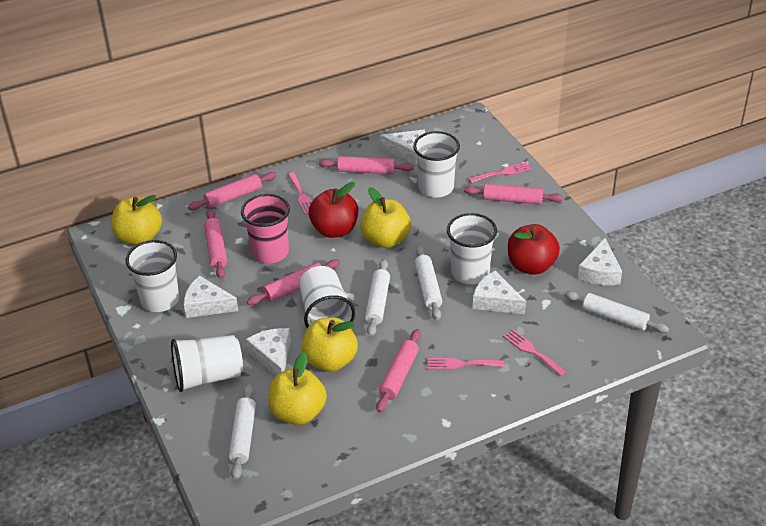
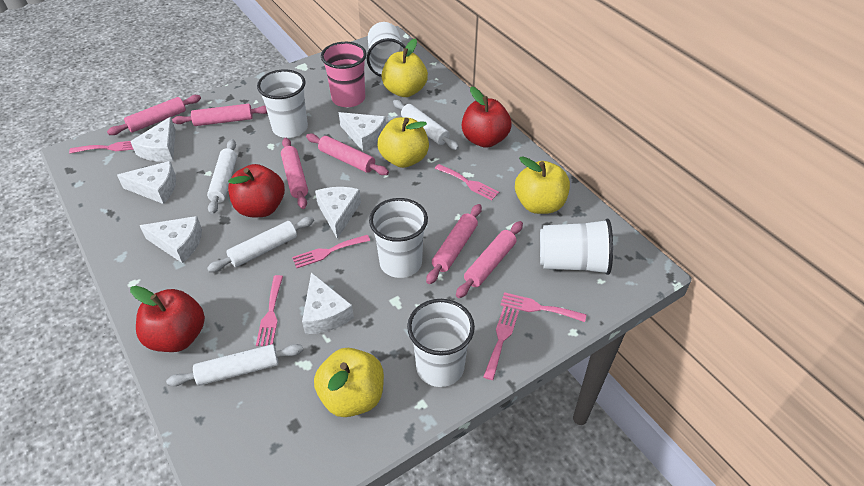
pink fork: 4 -> 6
red apple: 2 -> 3
white cheese: 5 -> 6

